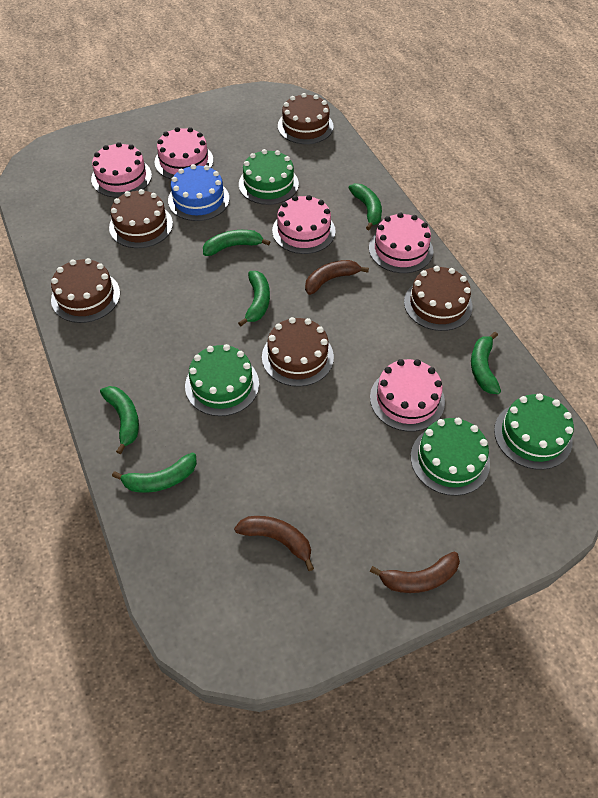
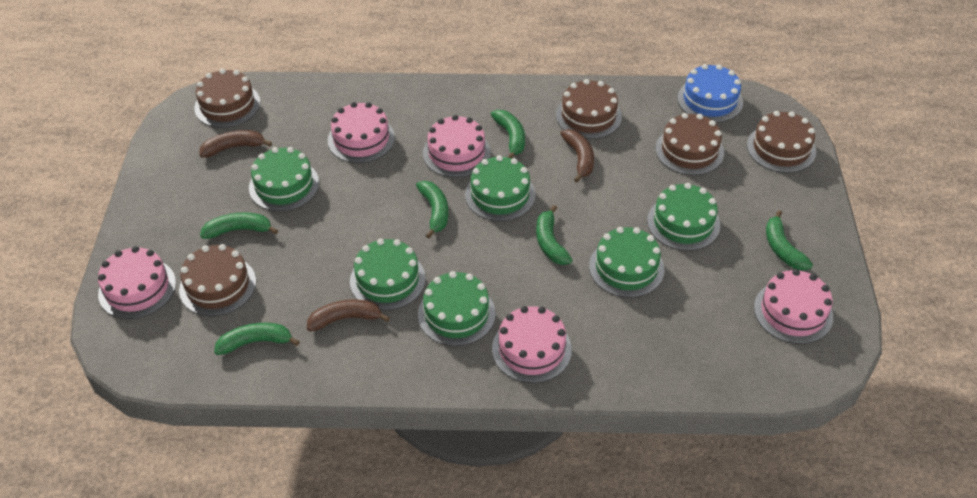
green cake: 4 -> 6

